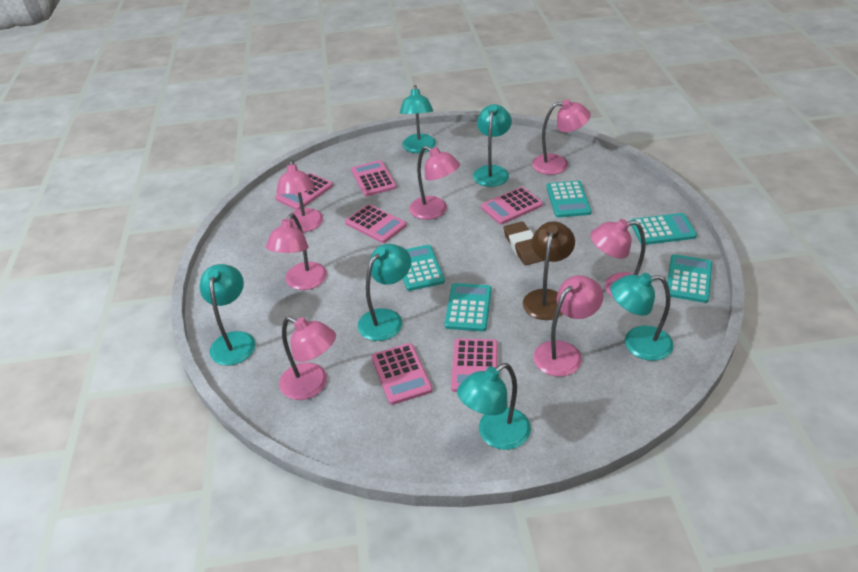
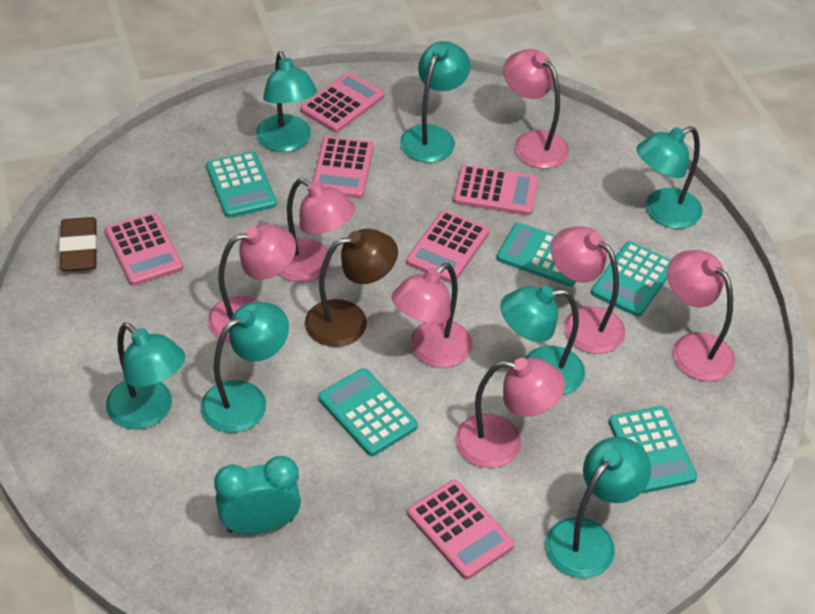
turquoise clock: 0 -> 1
turquoise lamp: 6 -> 7

